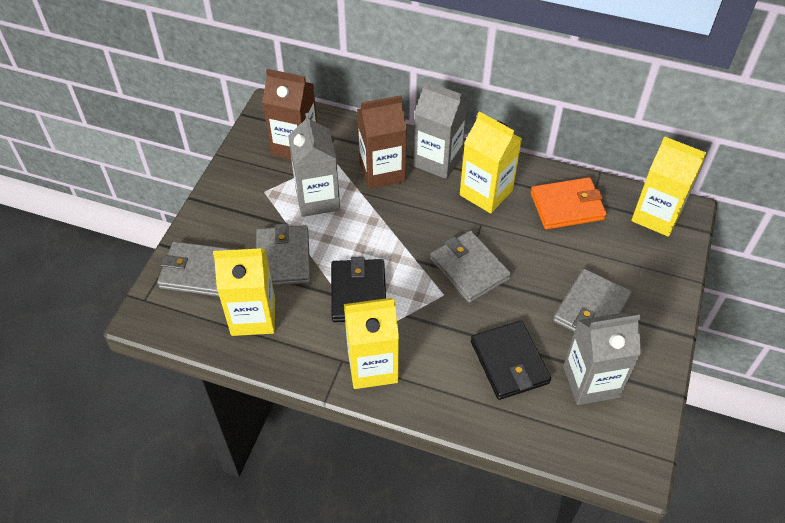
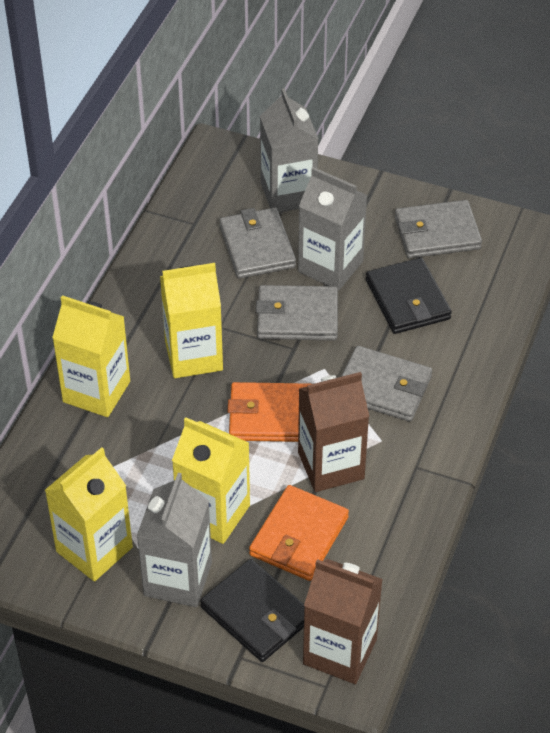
orange wallet: 1 -> 2

